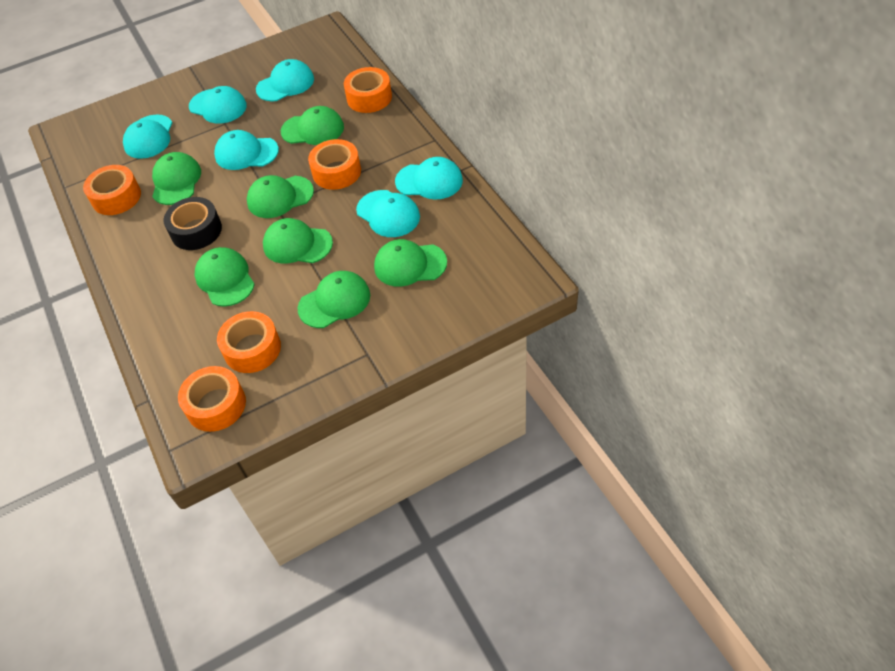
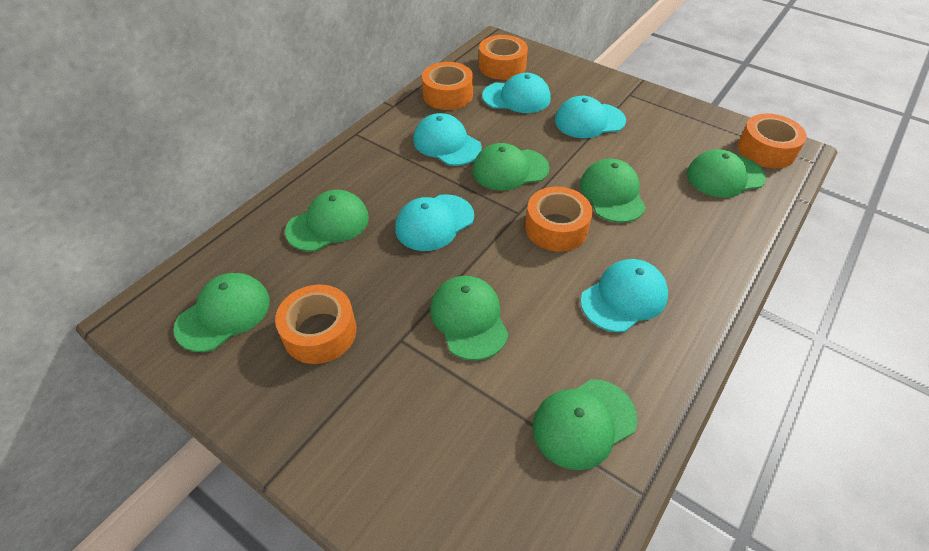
black tape: 1 -> 0
turquoise cap: 6 -> 5

